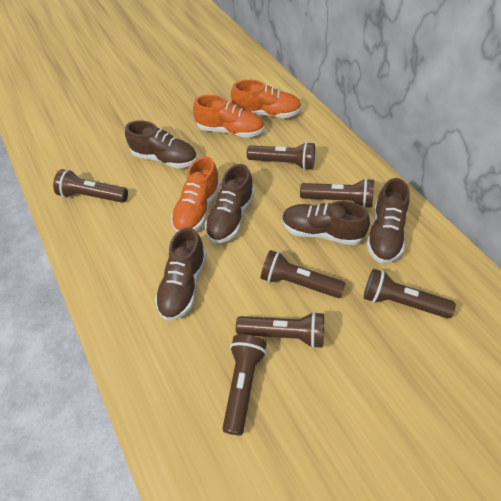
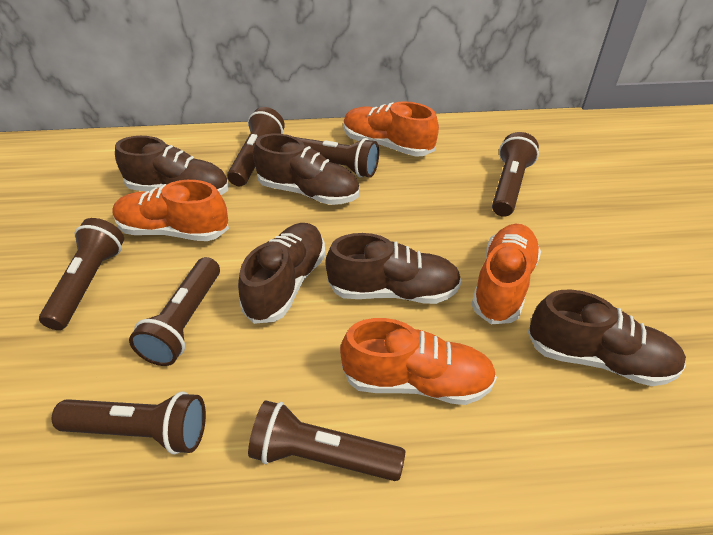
orange shoe: 3 -> 4

